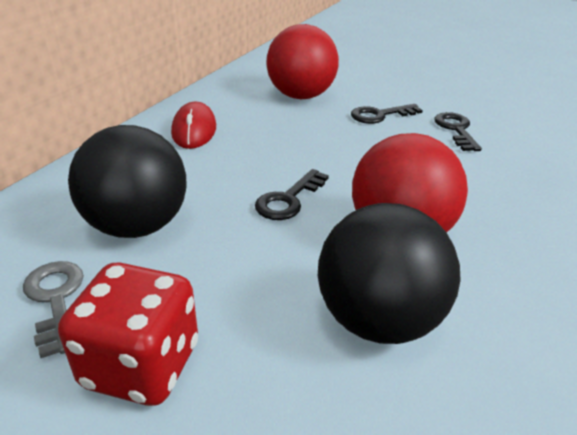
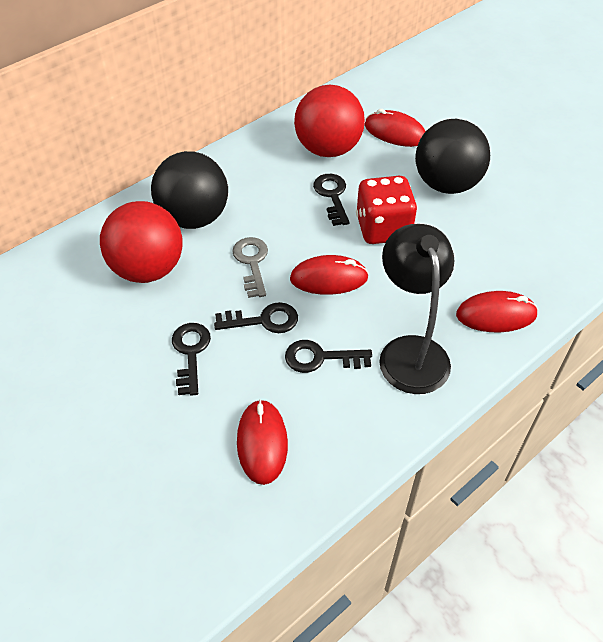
black key: 3 -> 4
black lamp: 0 -> 1
red mouse: 1 -> 4

